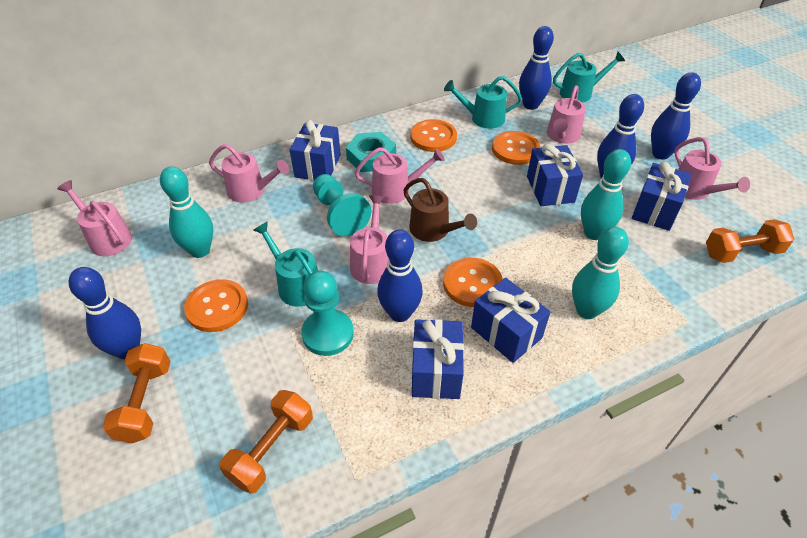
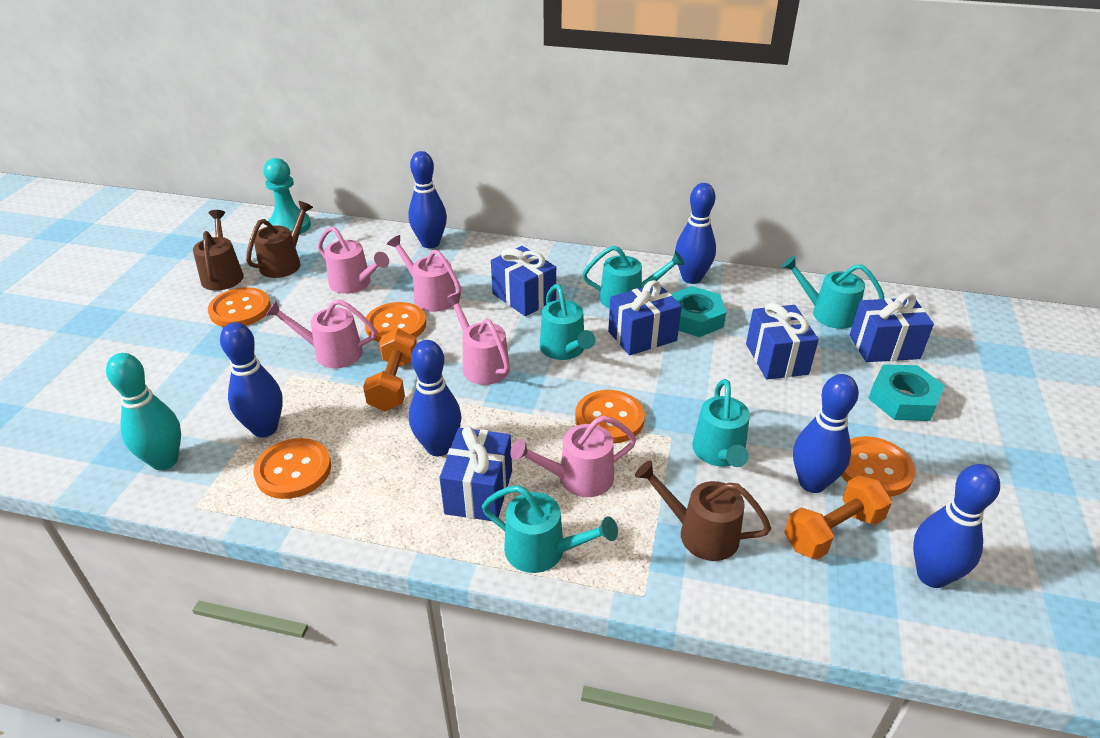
blue bowling pin: 5 -> 6
brown watering can: 1 -> 3
orange button: 4 -> 5
orange dumbbell: 3 -> 2
pink watering can: 6 -> 5
turquoise bowling pin: 3 -> 1
turquoise nut: 1 -> 2
turquoise pawn: 2 -> 1
turquoise watering can: 3 -> 5

